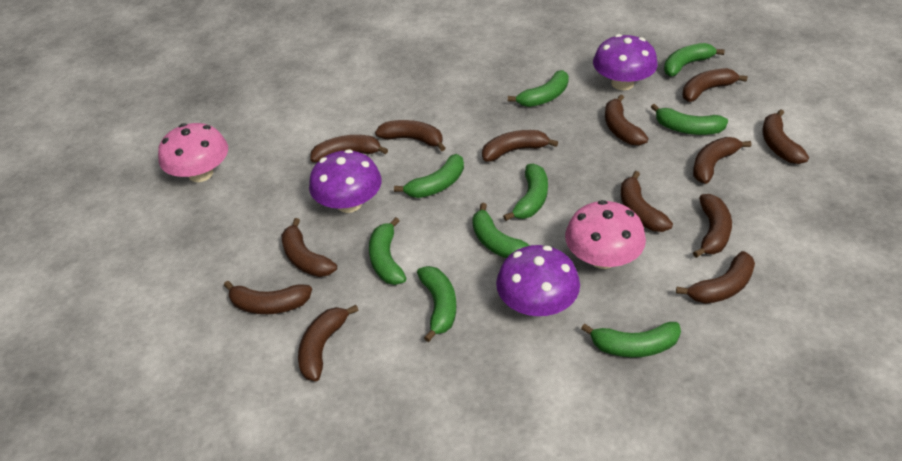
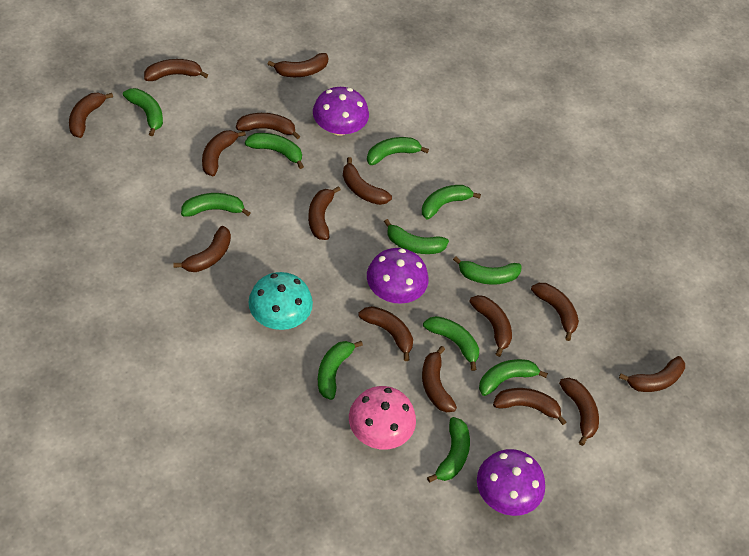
brown banana: 13 -> 15
green banana: 9 -> 11
pink mushroom: 2 -> 1
turquoise mushroom: 0 -> 1

